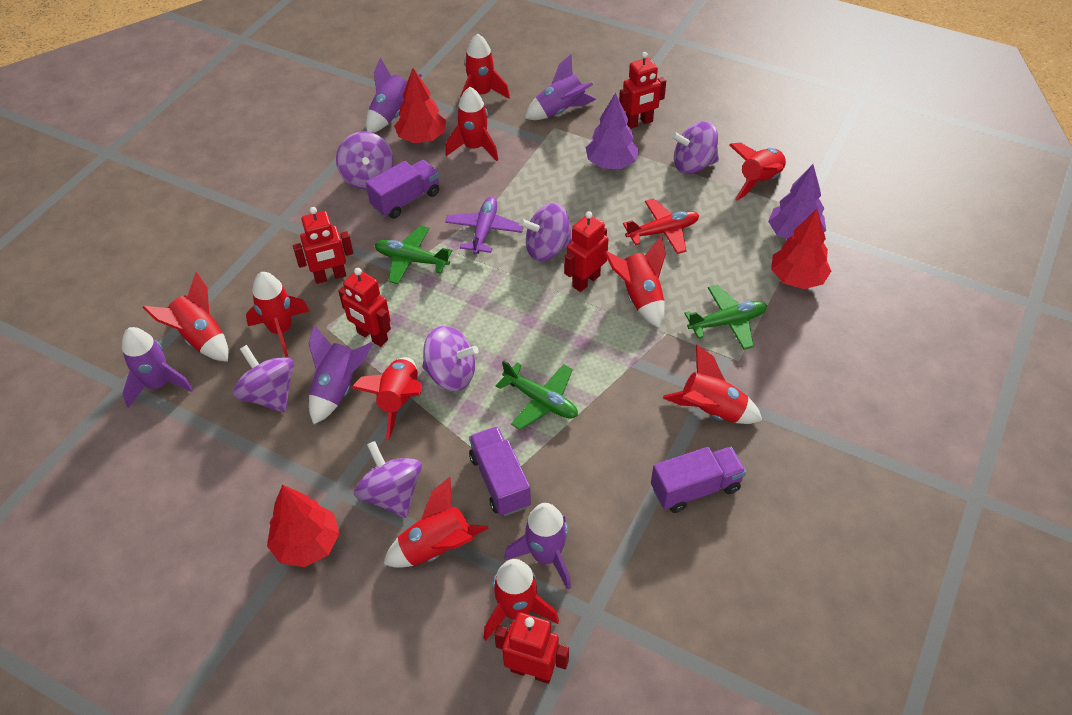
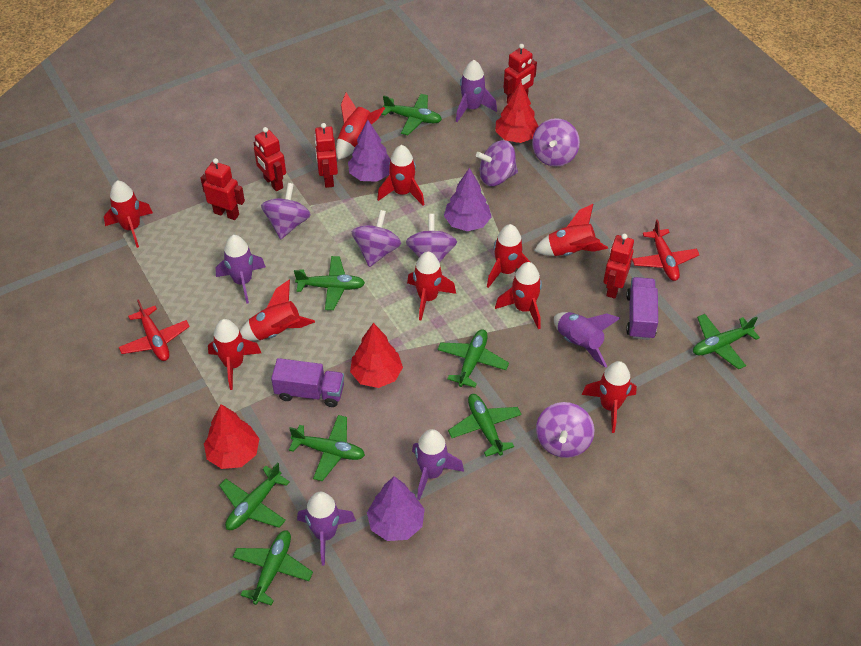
green plane: 3 -> 8
purple plane: 1 -> 0
purple tree: 2 -> 3
purple truck: 3 -> 2
red plane: 1 -> 2

